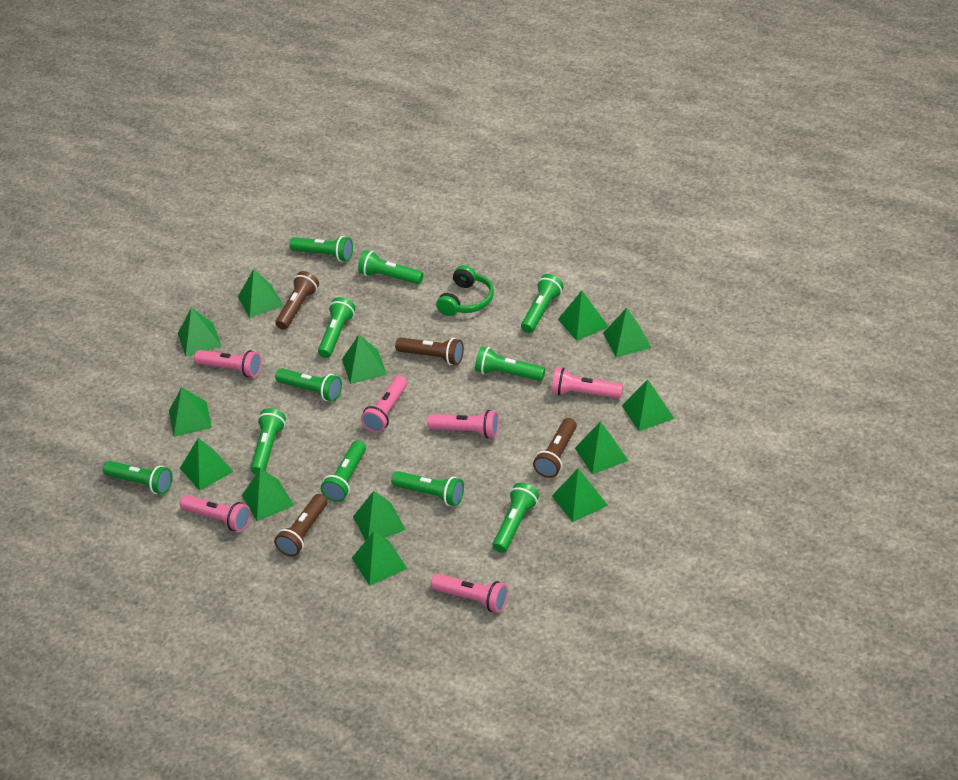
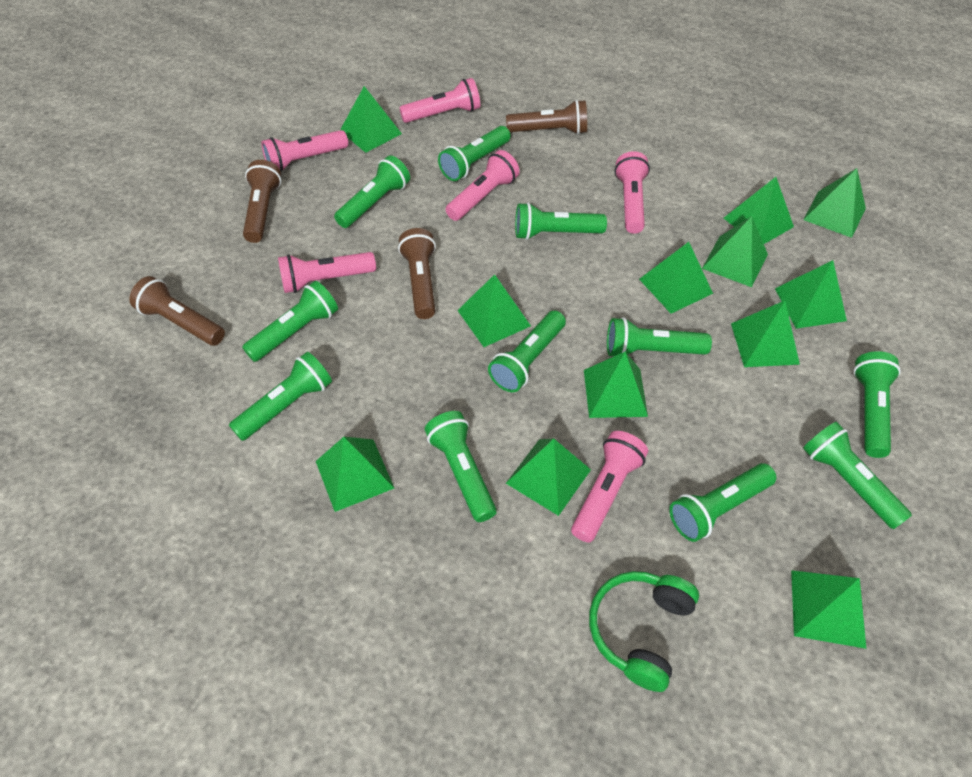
green pyramid: 13 -> 12

